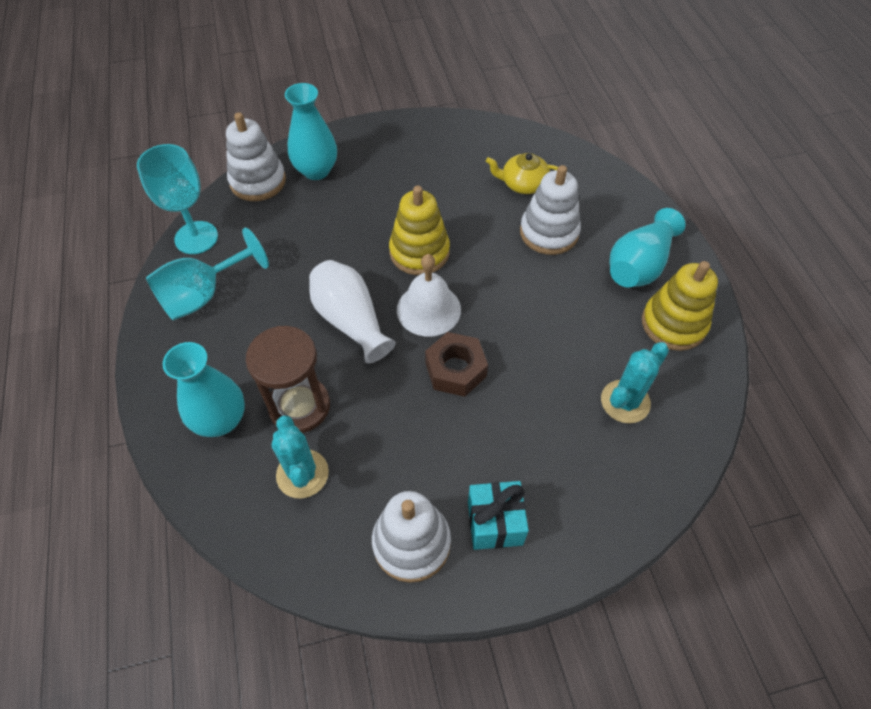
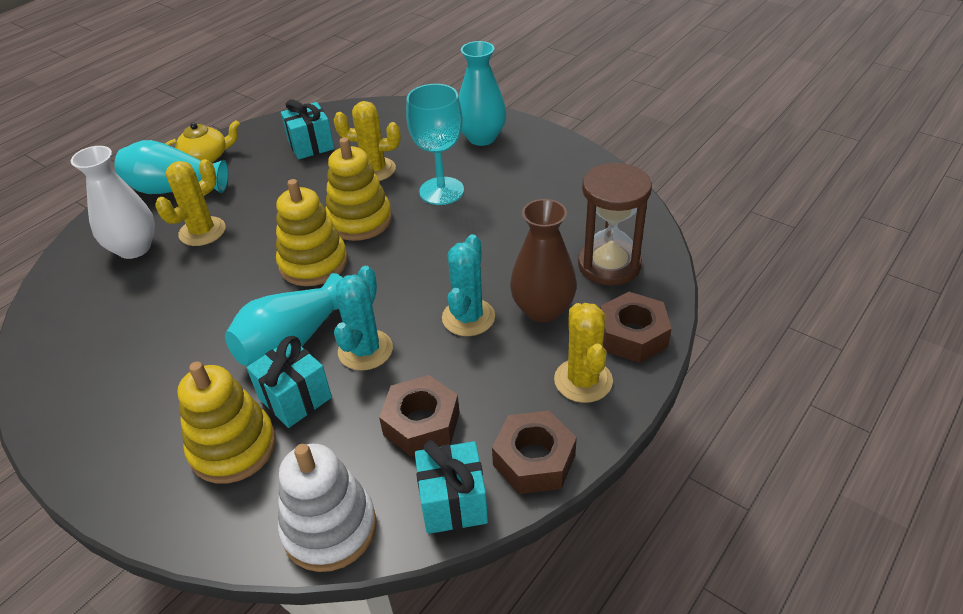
brown nut: 1 -> 3
brown vase: 0 -> 1
turquoise gift: 1 -> 3
turquoise goblet: 2 -> 1
white bell: 1 -> 0
white stacking toy: 3 -> 1
yellow cactus: 0 -> 3
yellow stacking toy: 2 -> 3

